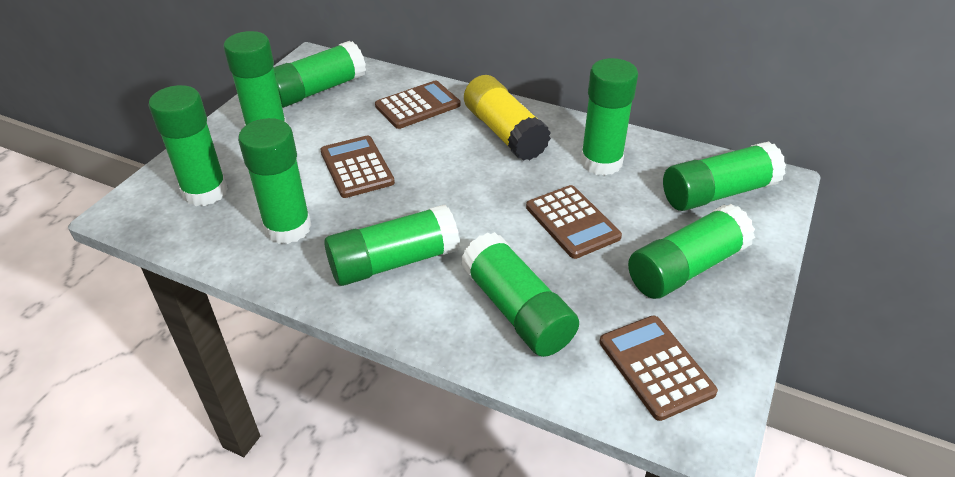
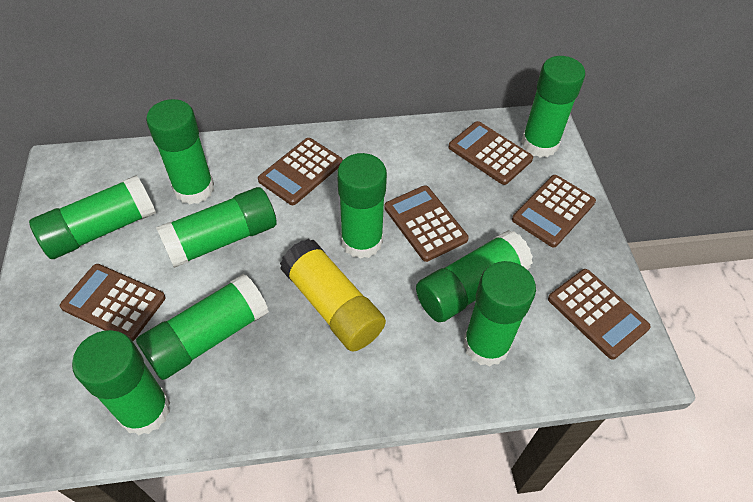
brown calculator: 4 -> 6

